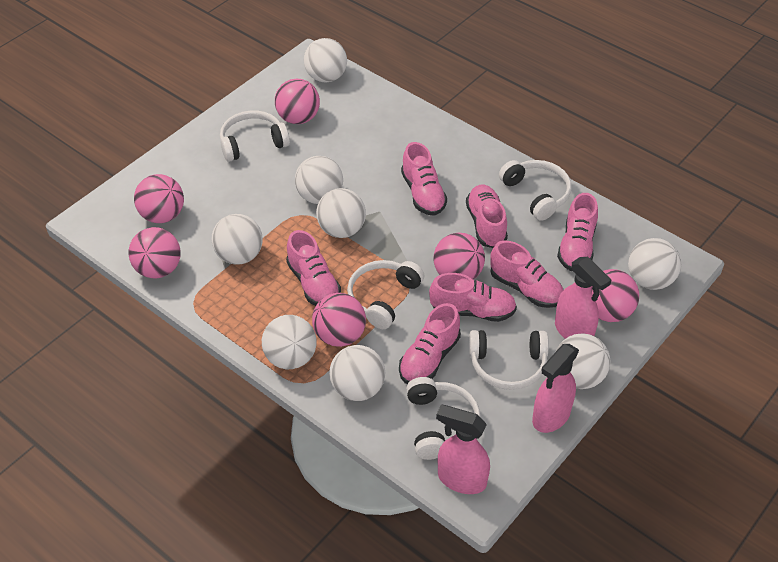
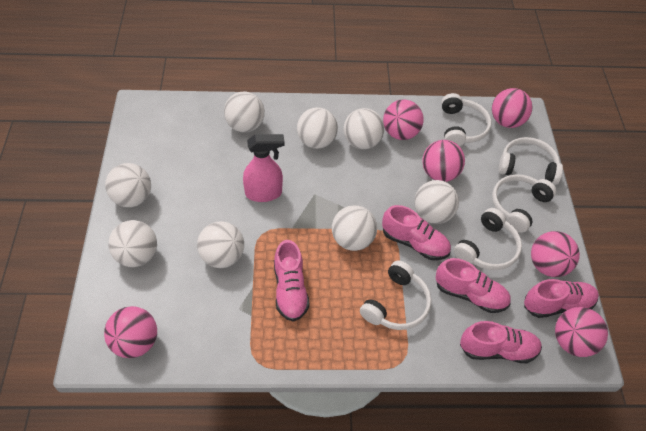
pink shoe: 7 -> 5
pink spray bottle: 3 -> 1

